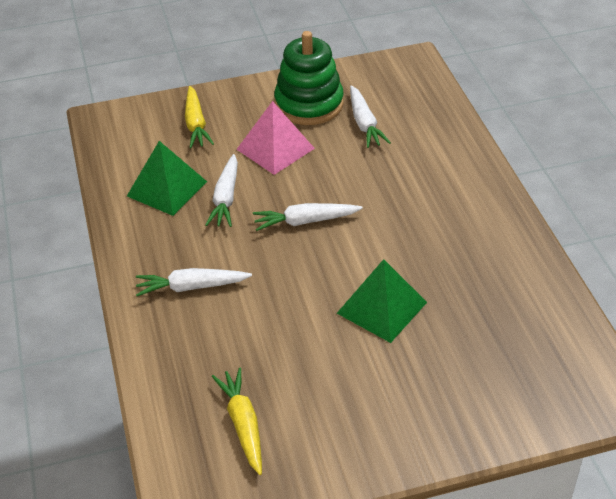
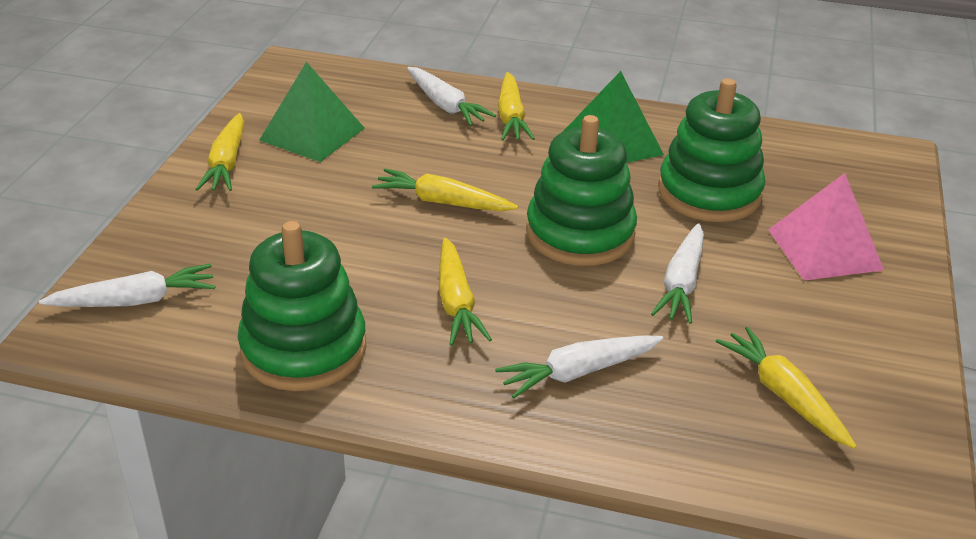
green stacking toy: 1 -> 3
yellow carrot: 2 -> 5

